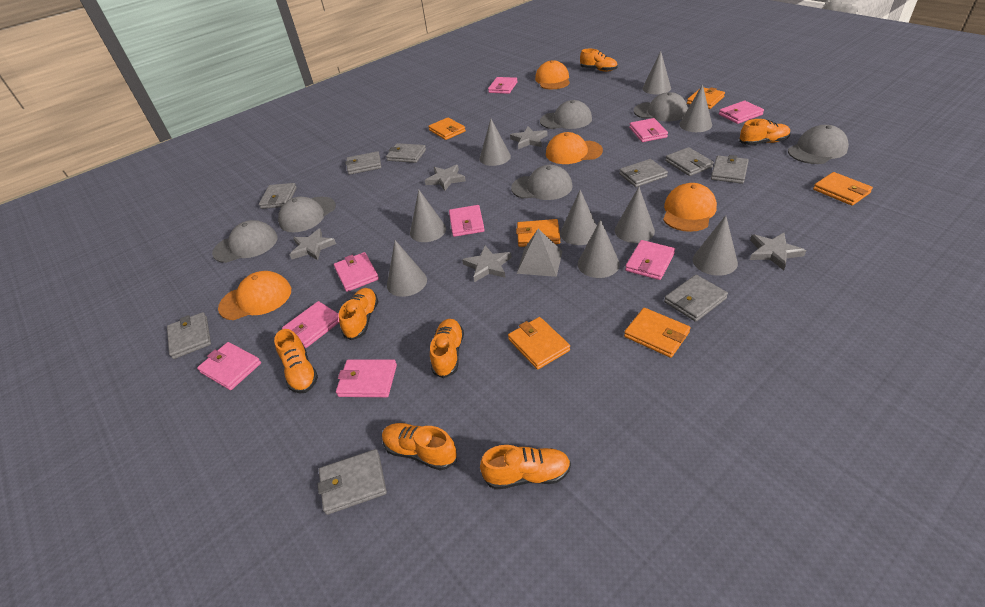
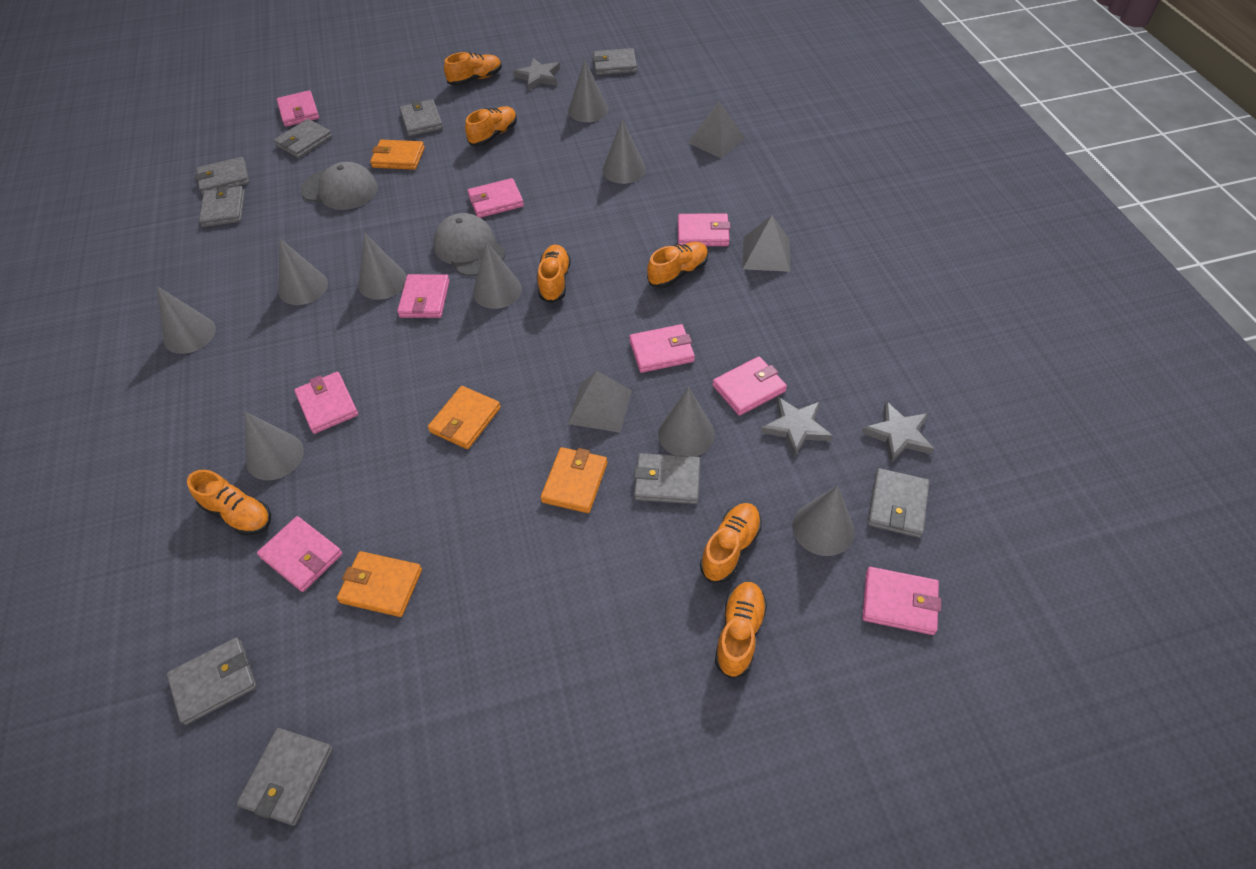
grey cap: 6 -> 2
grey pyramid: 1 -> 3
grey star: 5 -> 3
orange cap: 4 -> 0
orange wallet: 6 -> 4

